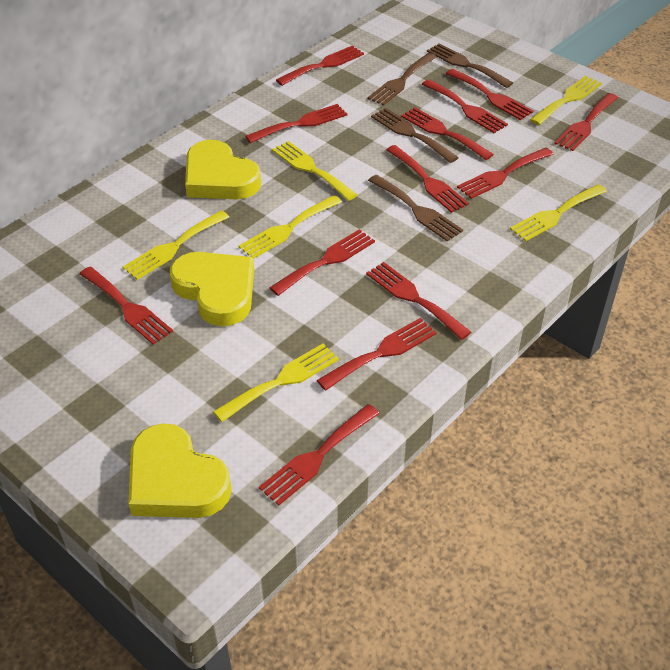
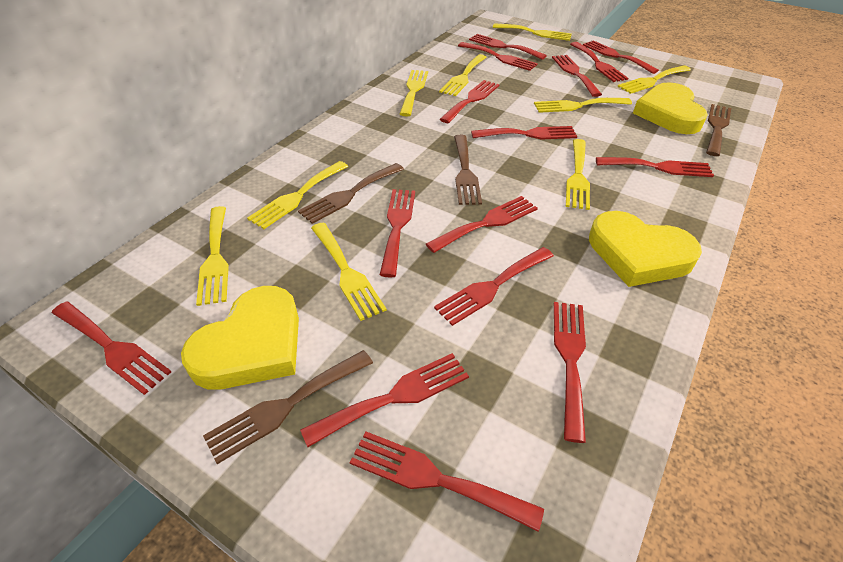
red fork: 13 -> 15
yellow fork: 6 -> 9

